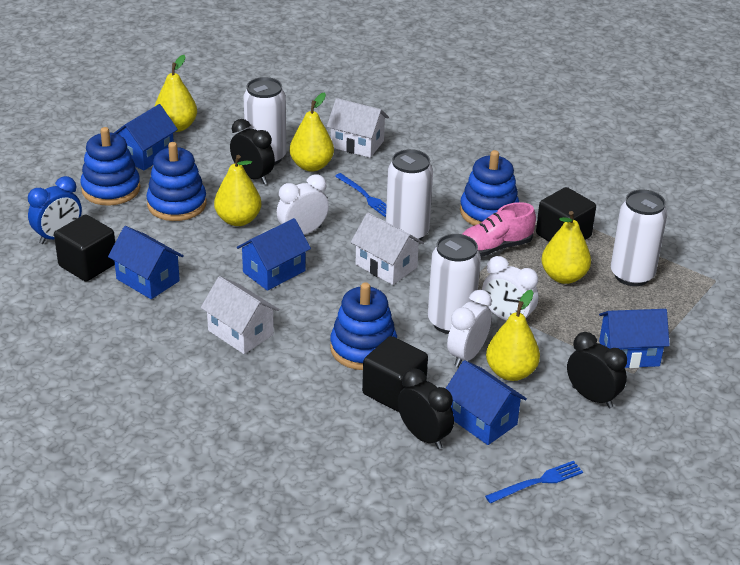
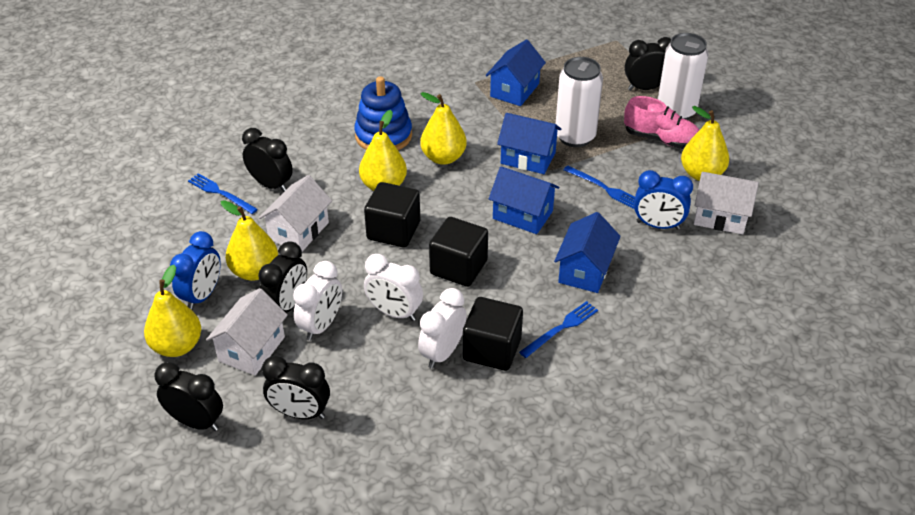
black clock: 3 -> 5
blue clock: 1 -> 2
blue fork: 2 -> 3
blue house: 5 -> 4
blue stacking toy: 4 -> 1
white can: 4 -> 2

